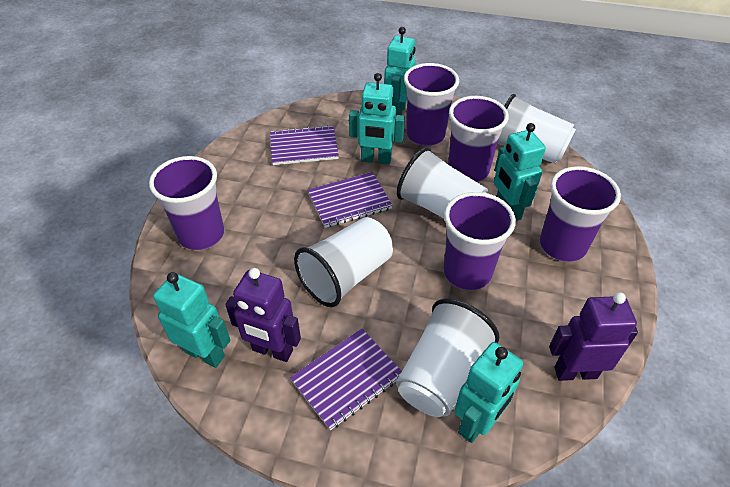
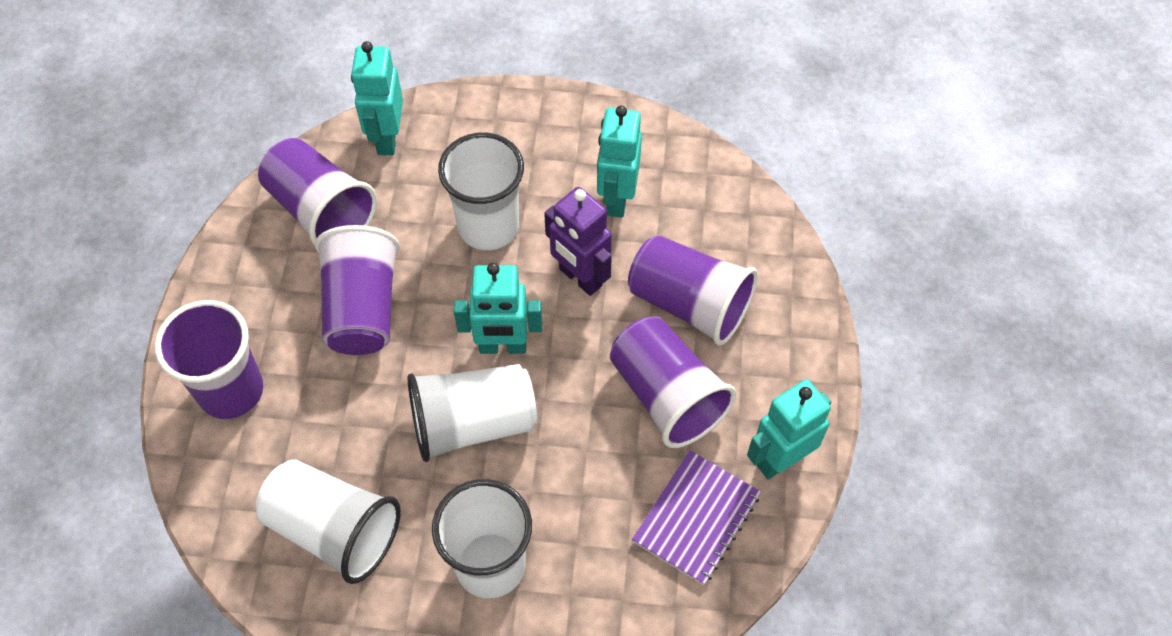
purple notebook: 3 -> 1
purple robot: 2 -> 1
turquoise robot: 5 -> 4

